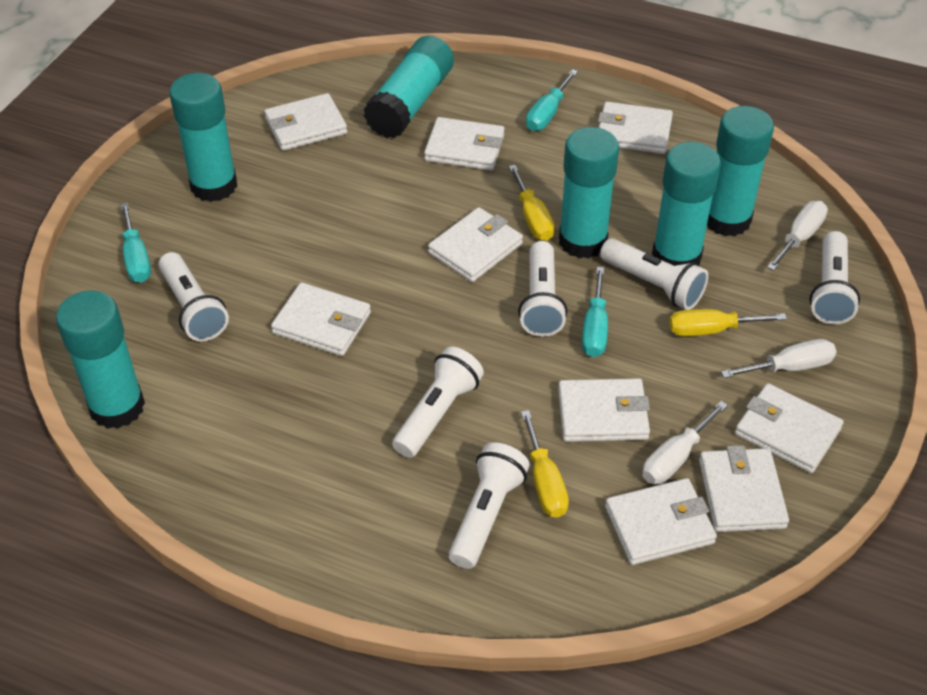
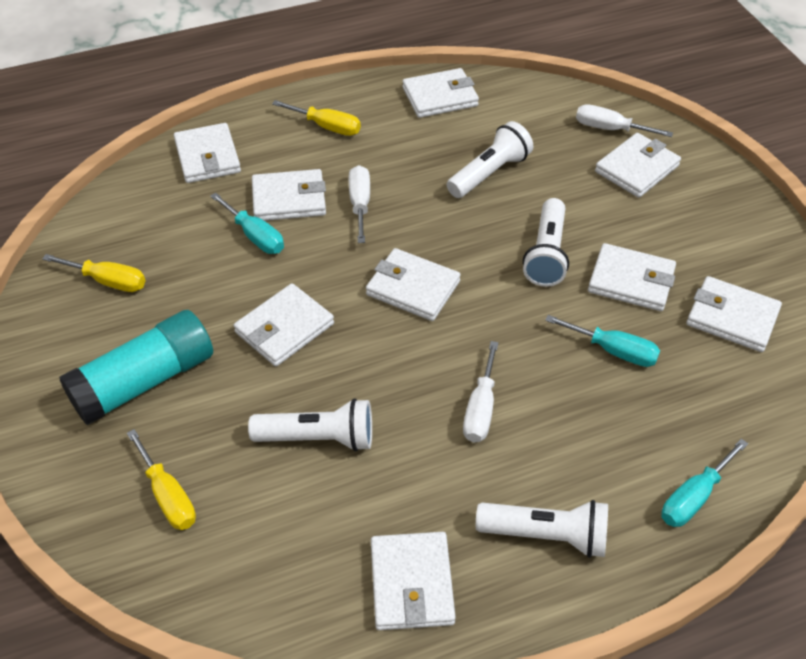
turquoise glue stick: 6 -> 1
white flashlight: 6 -> 4

